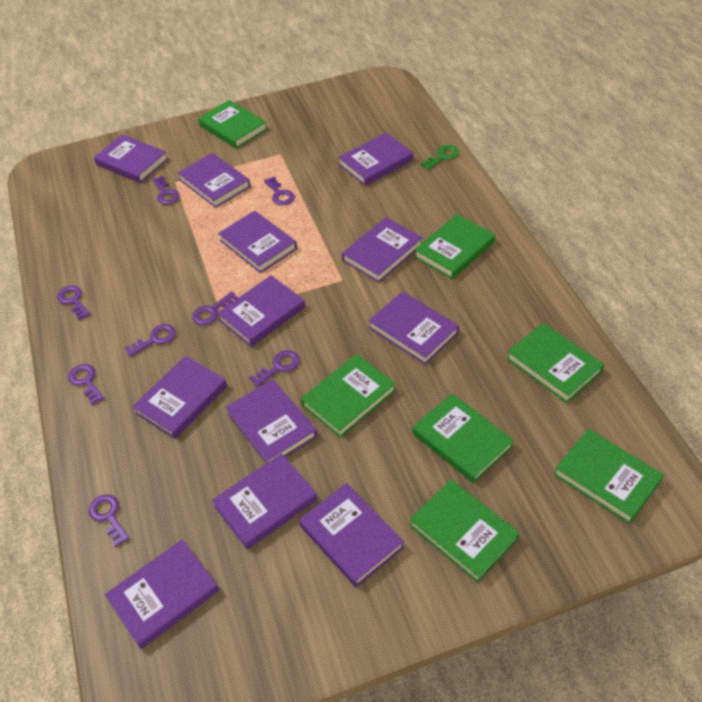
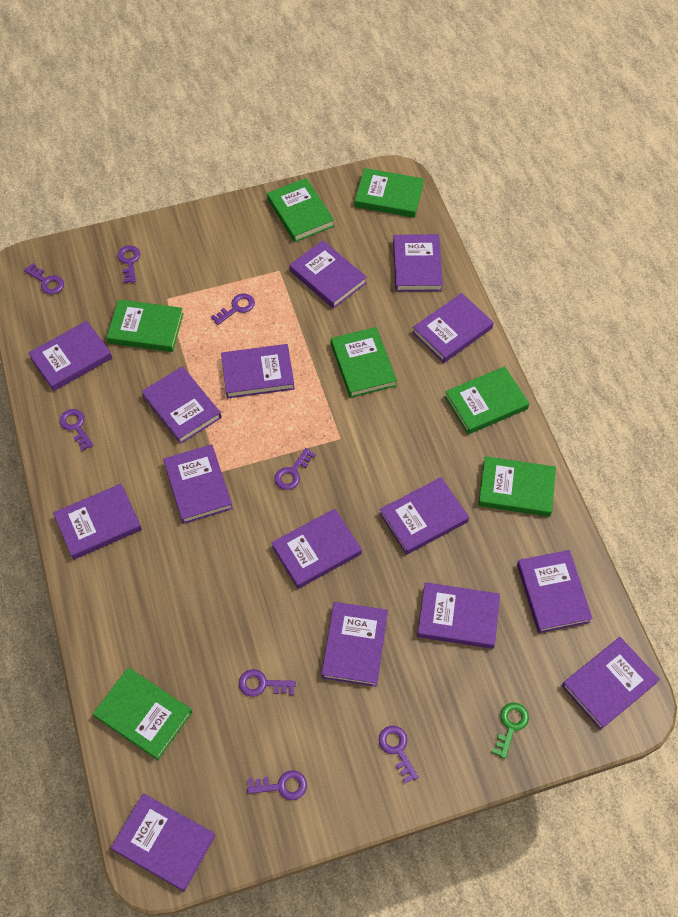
purple book: 12 -> 15

